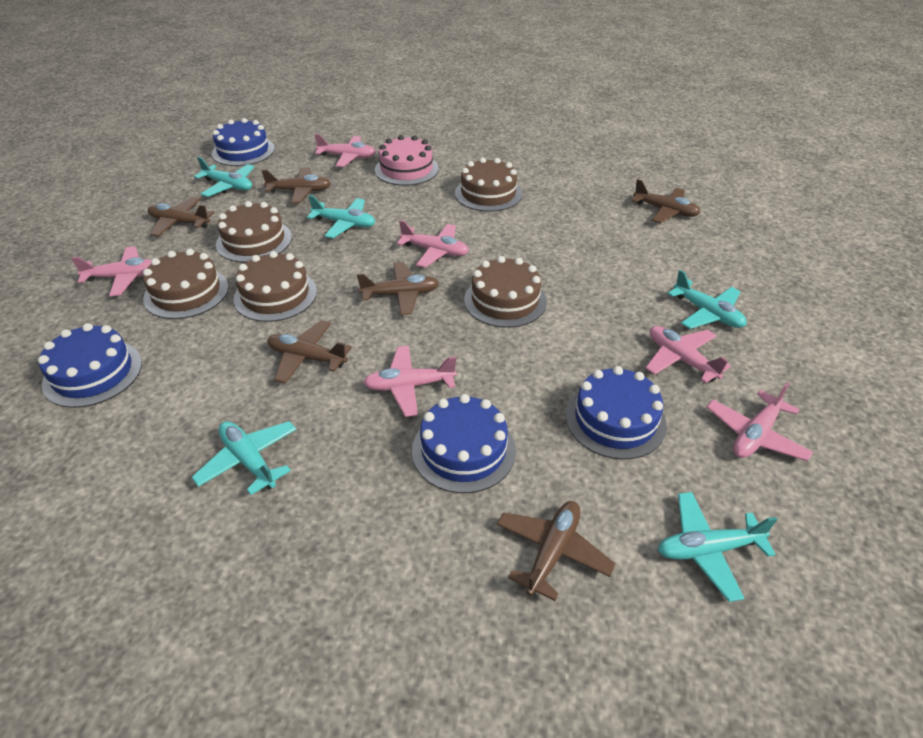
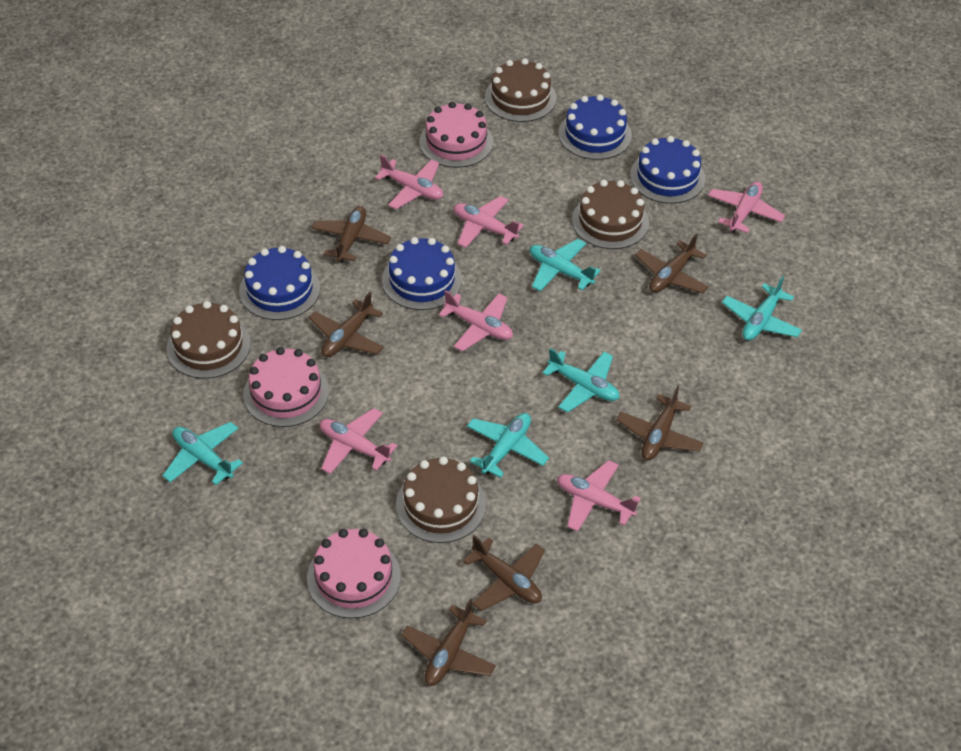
brown cake: 5 -> 4
pink cake: 1 -> 3

